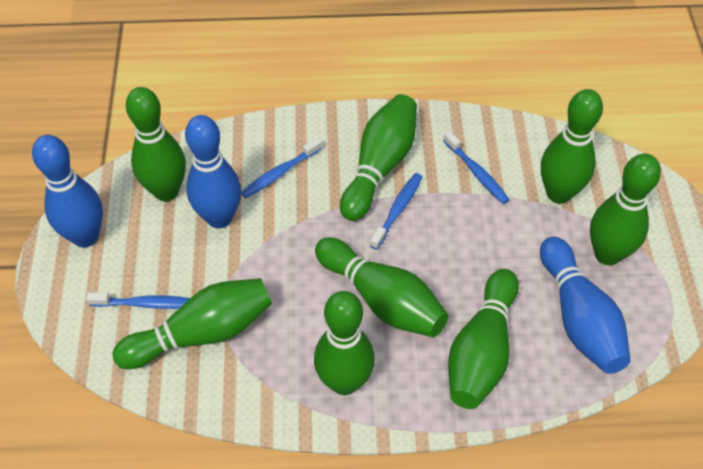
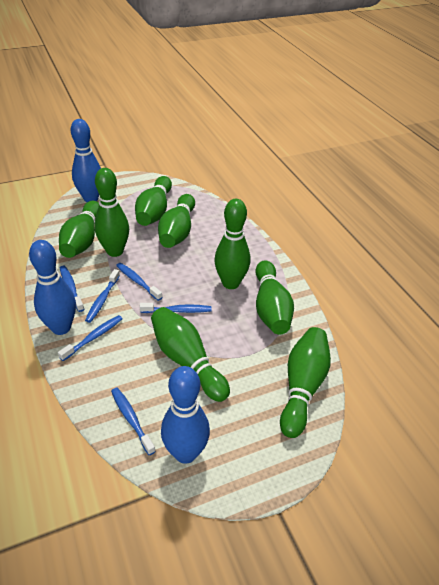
blue toothbrush: 4 -> 6

